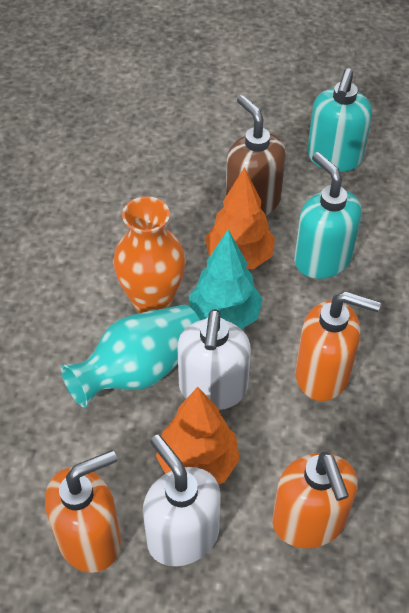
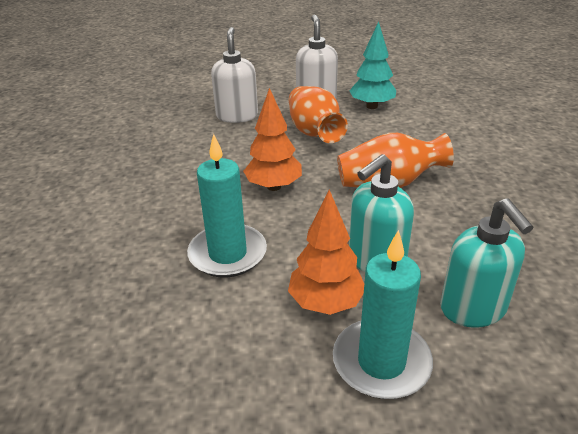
brown soap dispenser: 1 -> 0
orange soap dispenser: 3 -> 0
orange vase: 1 -> 2
turquoise candle: 0 -> 2
turquoise vase: 1 -> 0

